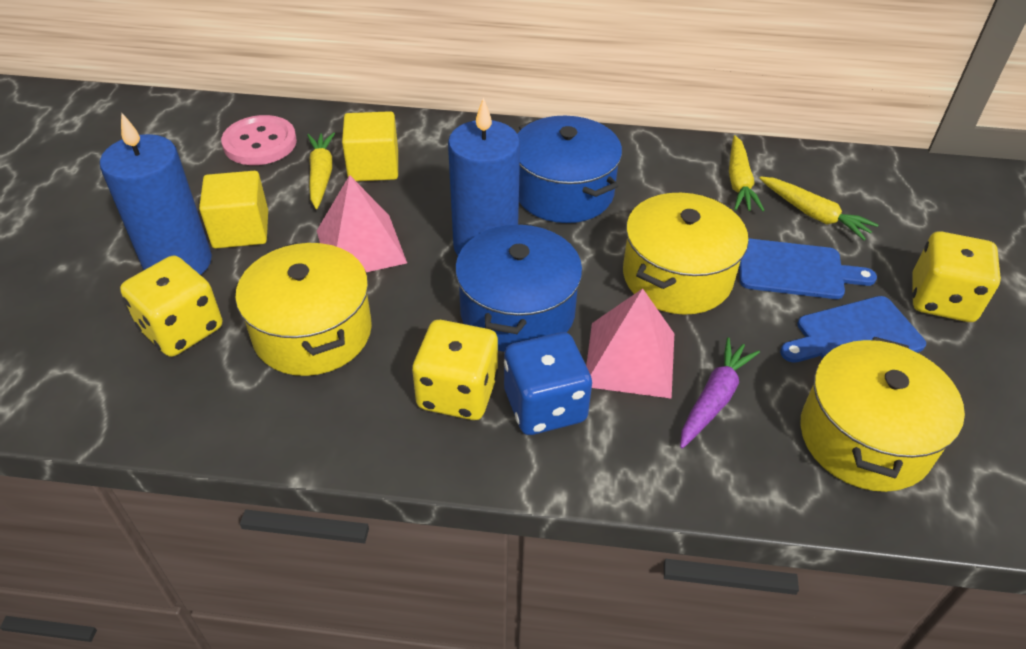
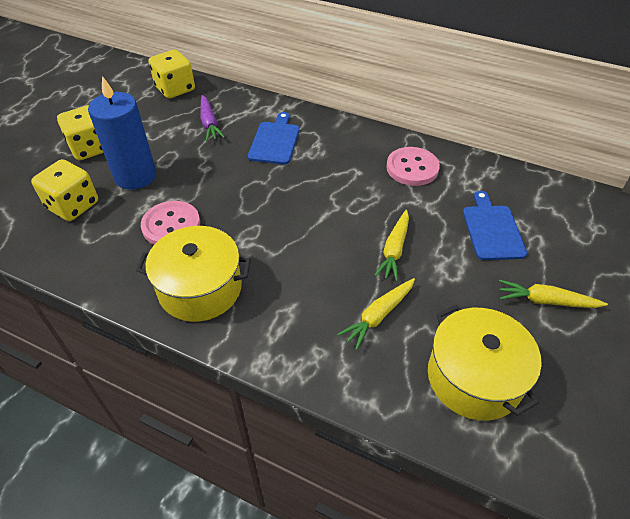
blue candle: 2 -> 1
blue dice: 1 -> 0
blue pot: 2 -> 0
pink button: 1 -> 2
pink pyramid: 2 -> 0
yellow cube: 2 -> 0
yellow pot: 3 -> 2

